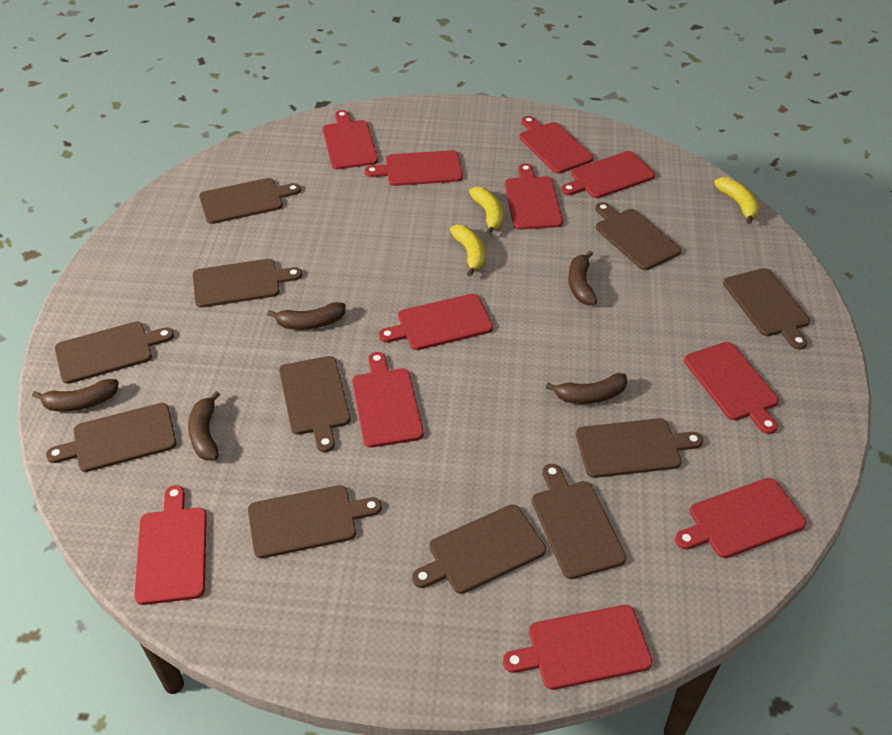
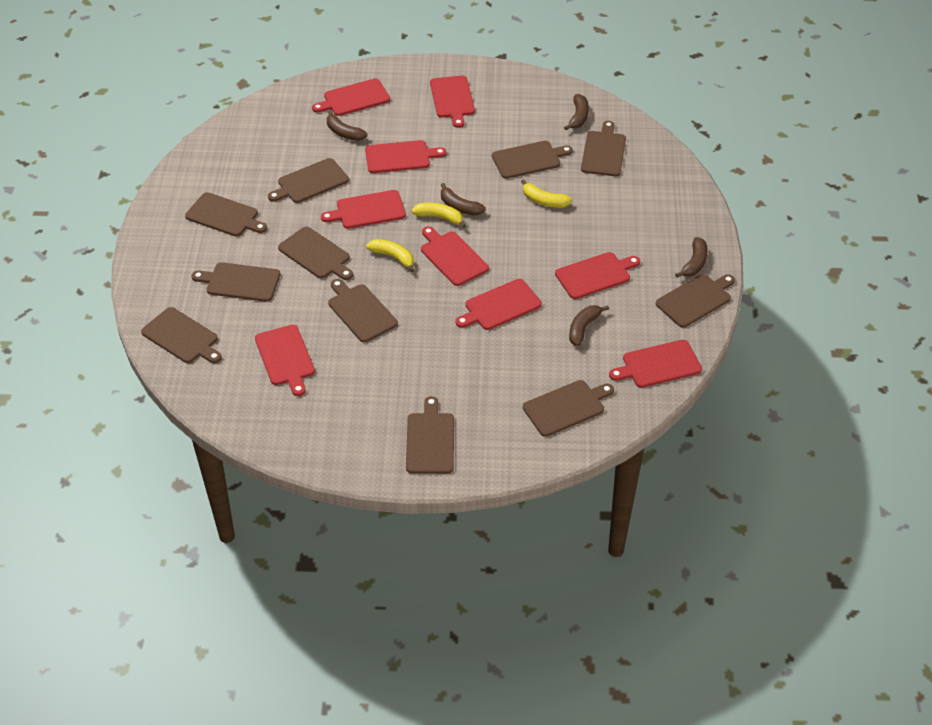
red cutting board: 11 -> 9

